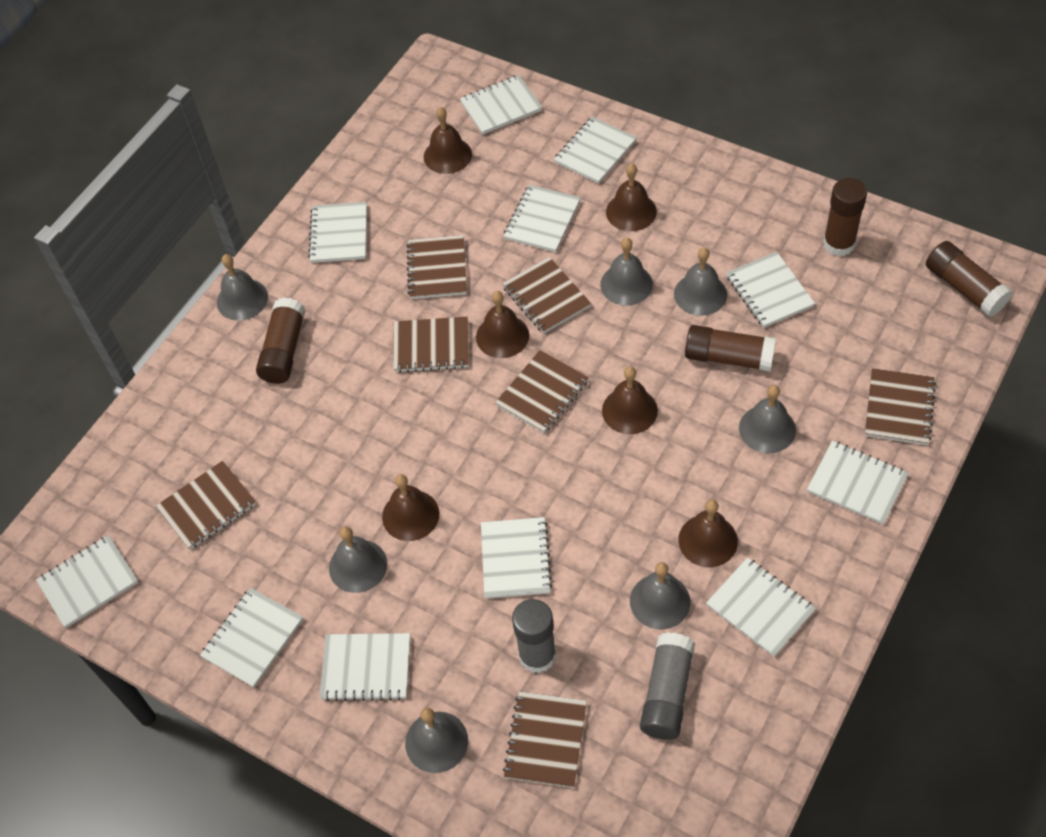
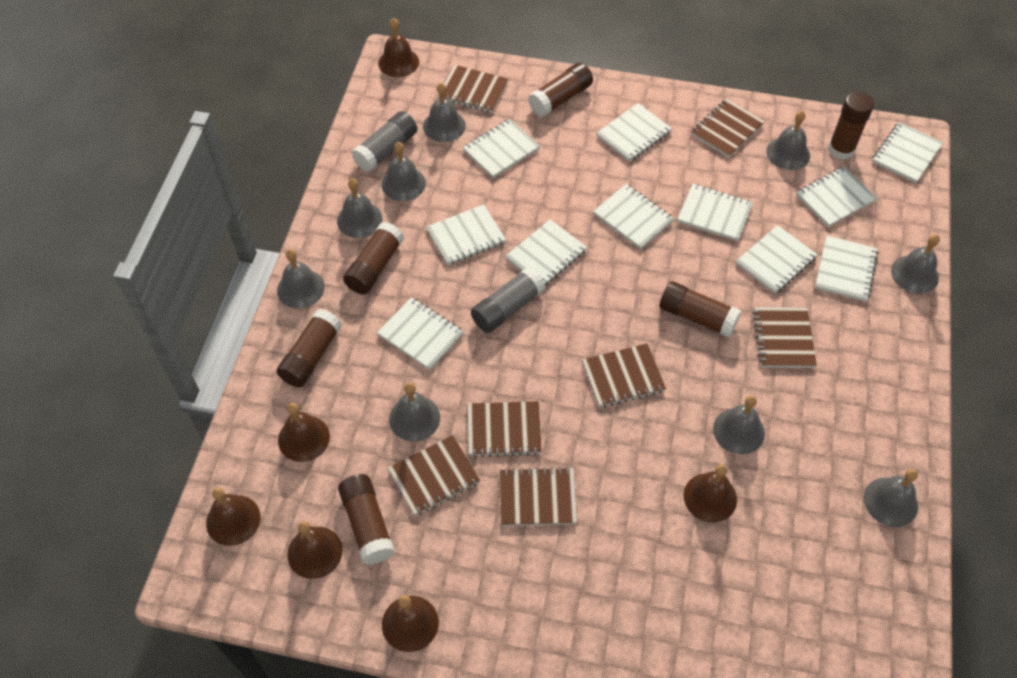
brown glue stick: 4 -> 6
grey bell: 7 -> 9

